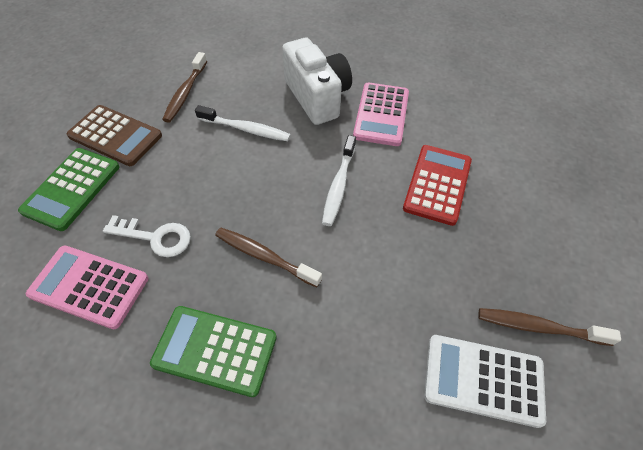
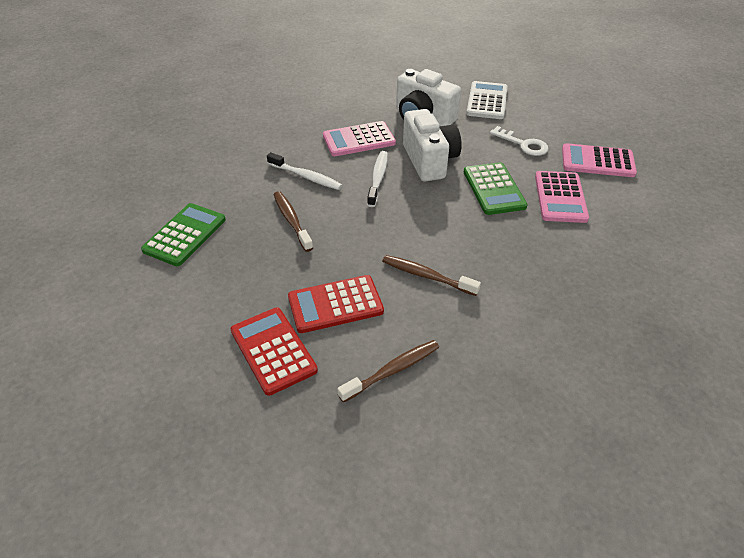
brown calculator: 1 -> 0
pink calculator: 2 -> 3
red calculator: 1 -> 2
white camera: 1 -> 2

